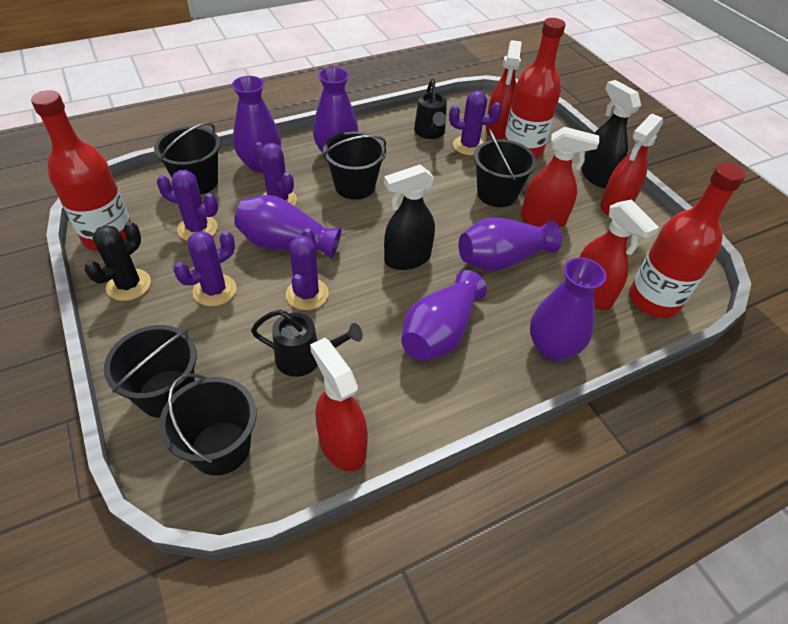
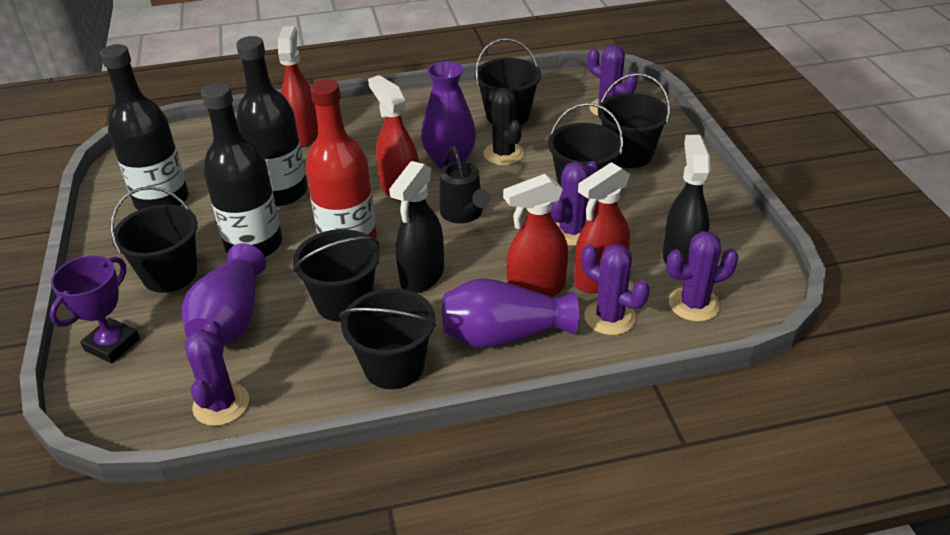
black bottle: 0 -> 3
black bucket: 5 -> 6
black watering can: 2 -> 1
purple trophy: 0 -> 1
purple vase: 6 -> 3
red bottle: 3 -> 1
red spray bottle: 5 -> 4

